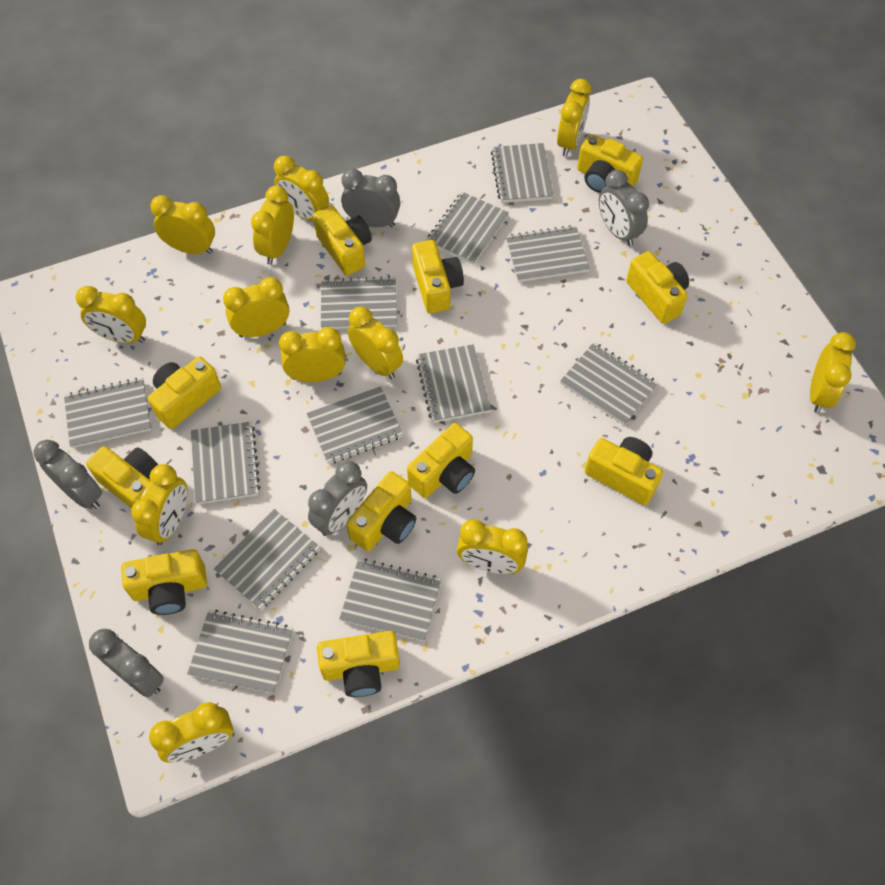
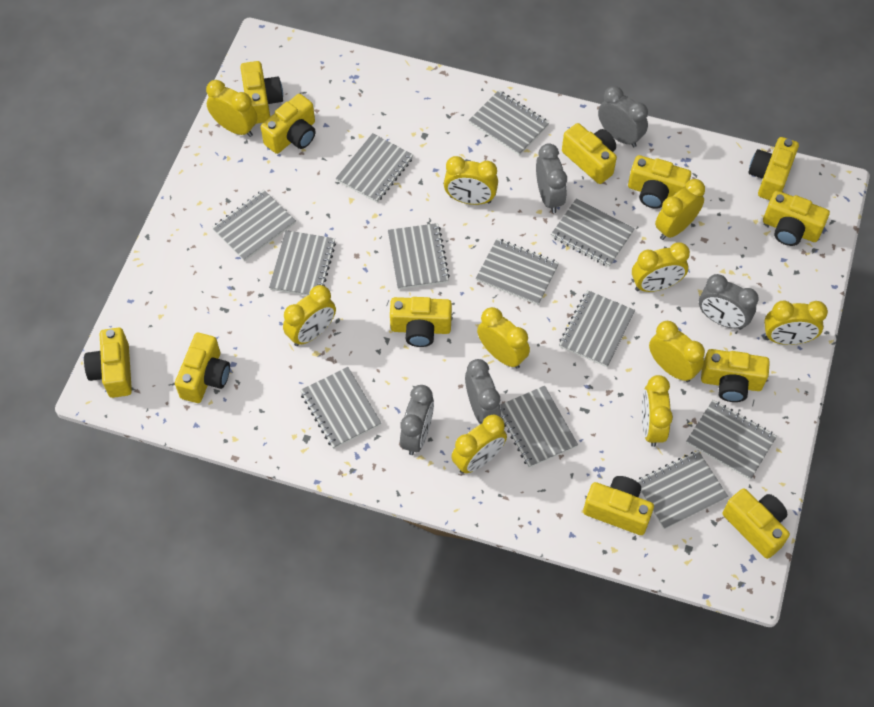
yellow camera: 11 -> 12
yellow clock: 12 -> 10

